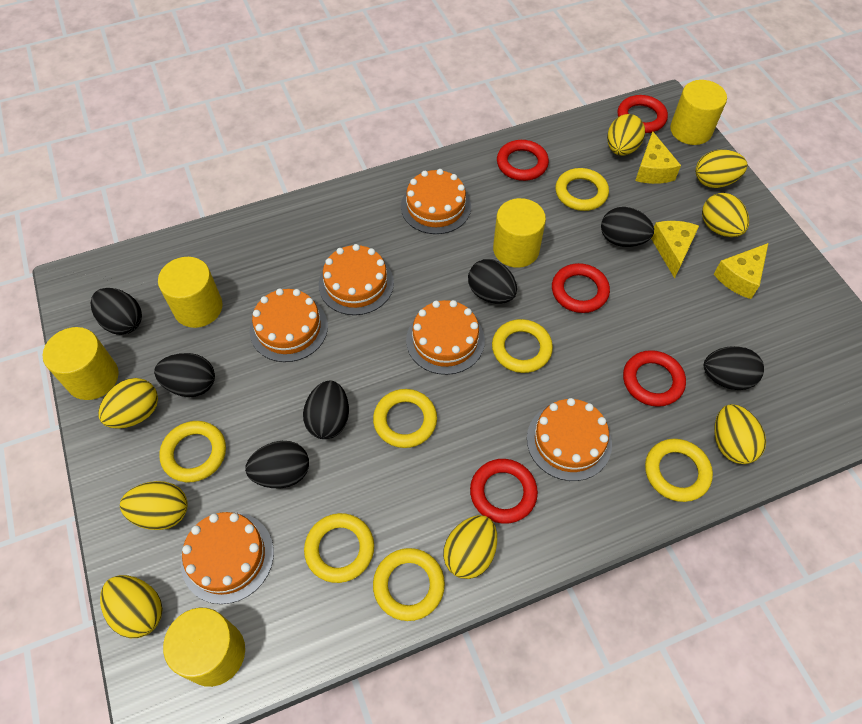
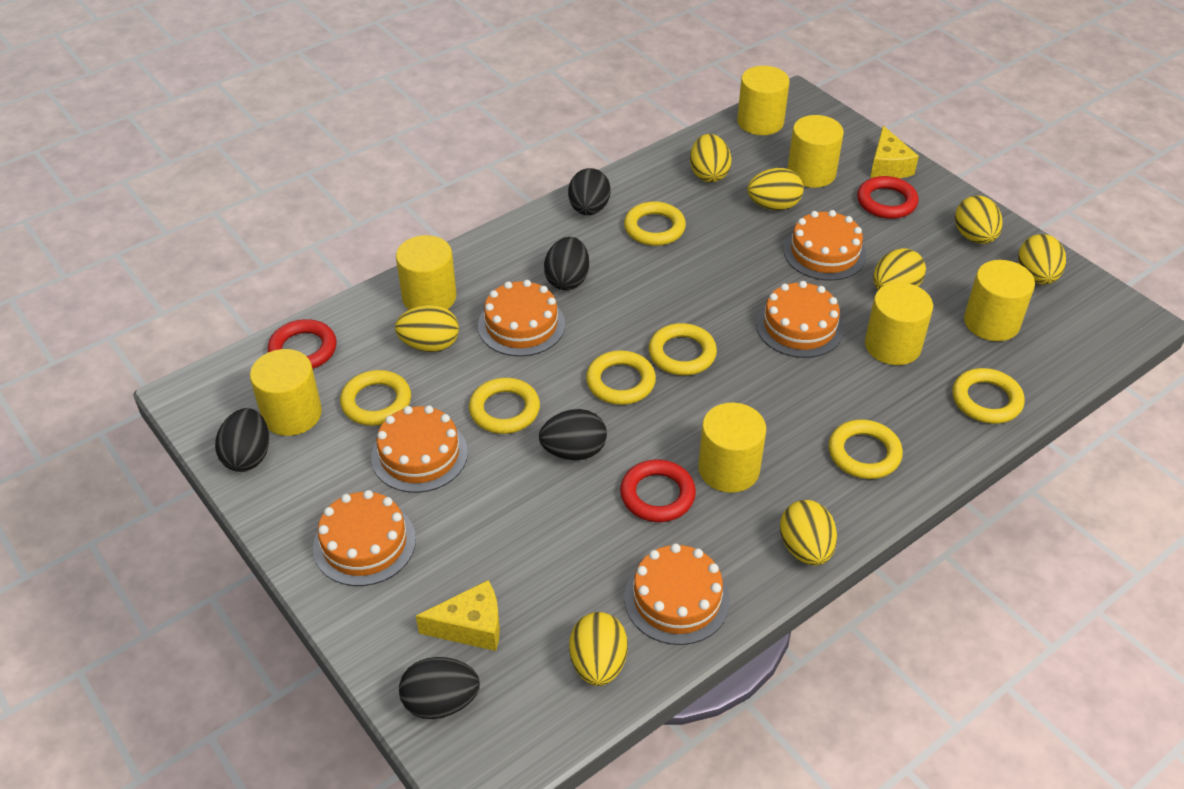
black egg: 7 -> 5
red ring: 5 -> 3
yellow cheese: 3 -> 2
yellow cylinder: 5 -> 7

